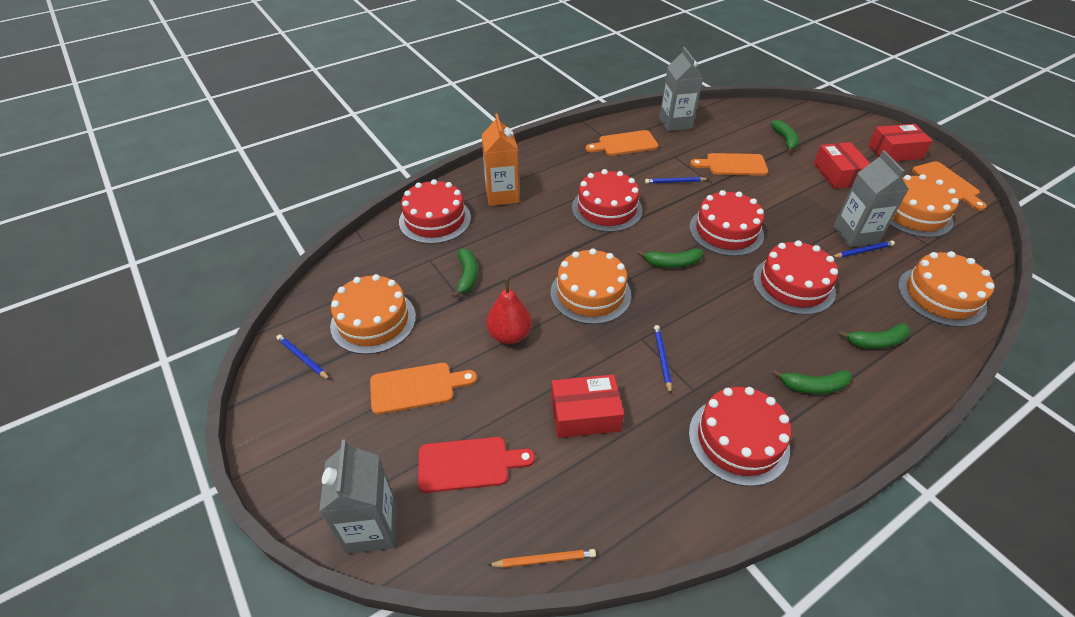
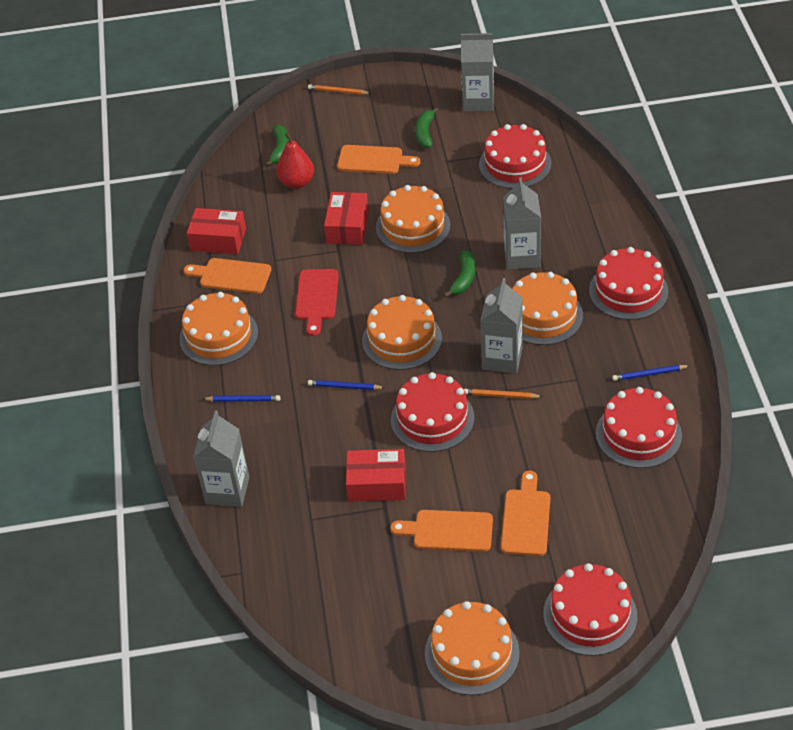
blue pencil: 4 -> 3
green banana: 5 -> 3
grey carton: 3 -> 4
orange cake: 4 -> 5
orange carton: 1 -> 0
orange pencil: 1 -> 2

